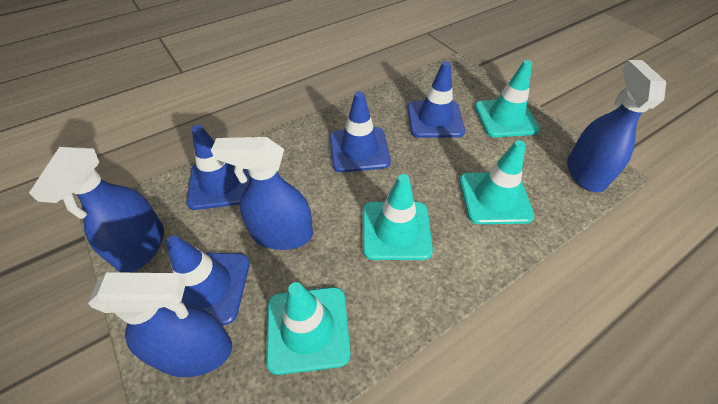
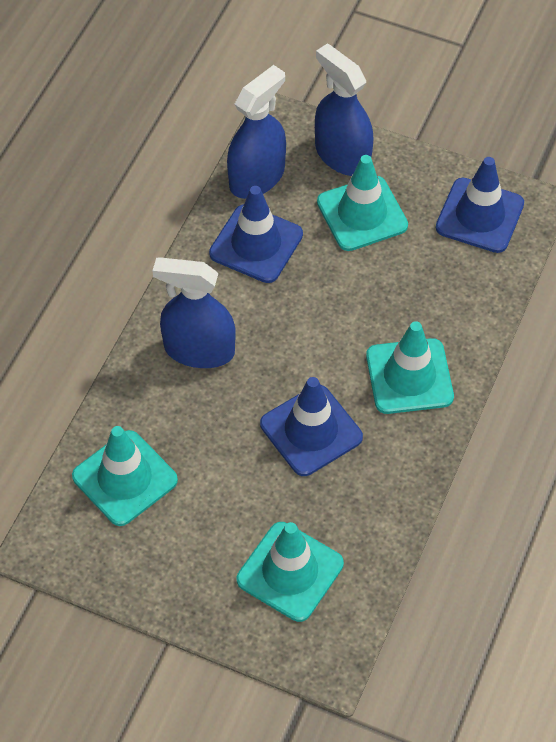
blue spray bottle: 4 -> 3
blue traffic cone: 4 -> 3

